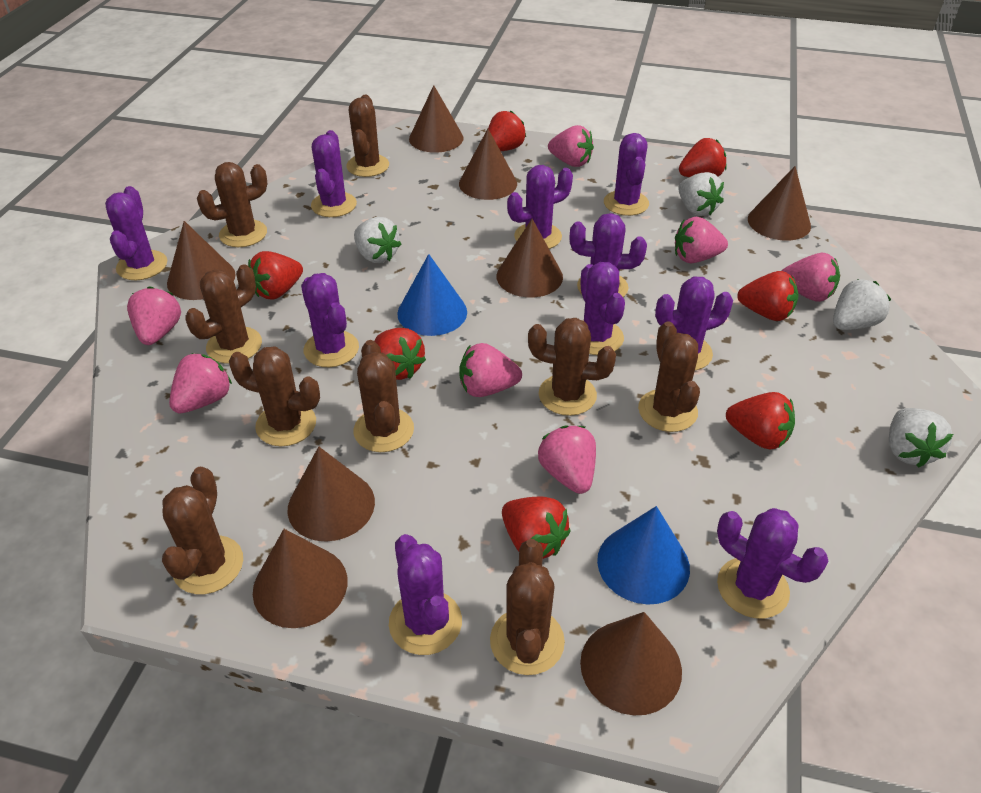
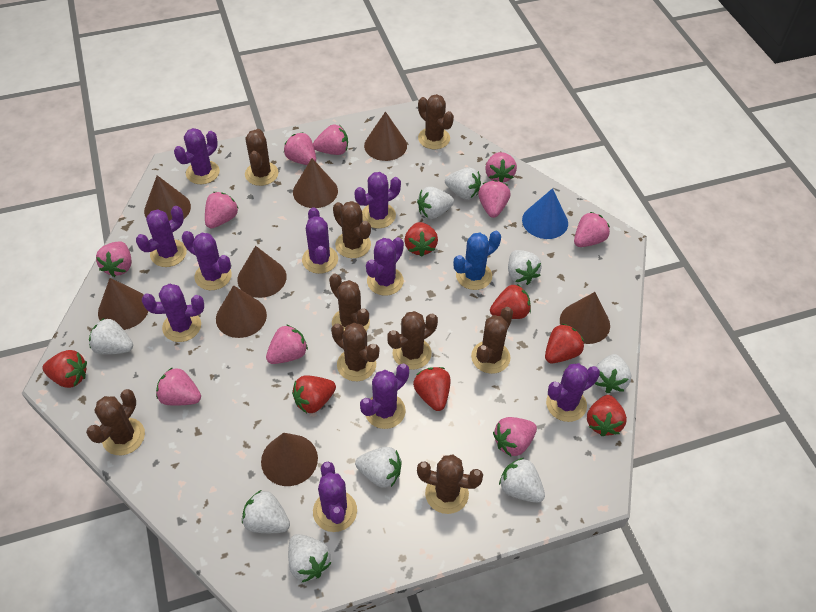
blue cactus: 0 -> 1
blue cone: 2 -> 1
pink strawberry: 7 -> 10
white strawberry: 4 -> 9

